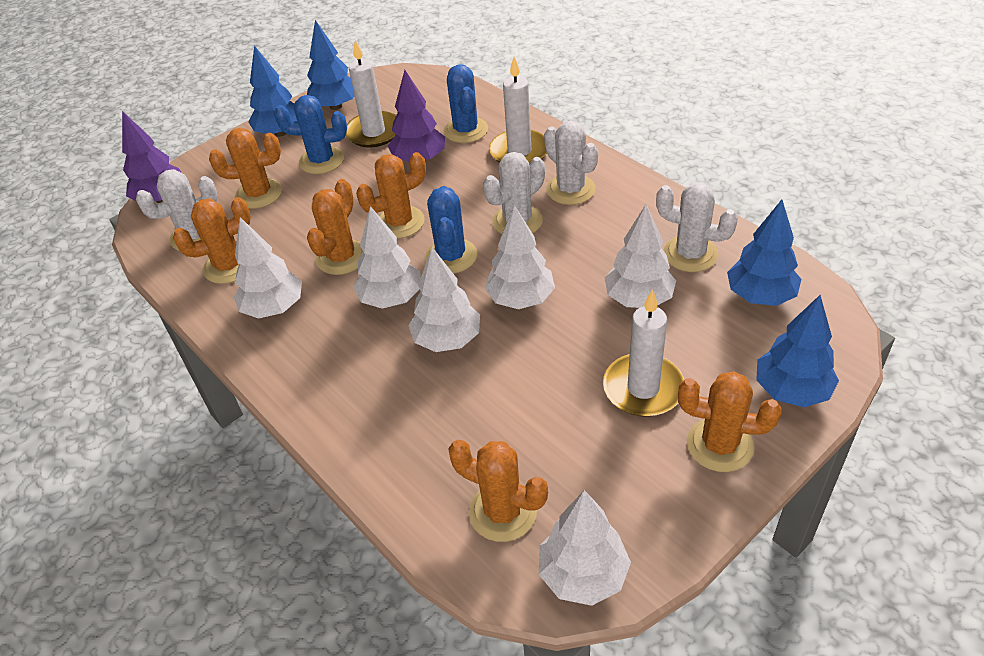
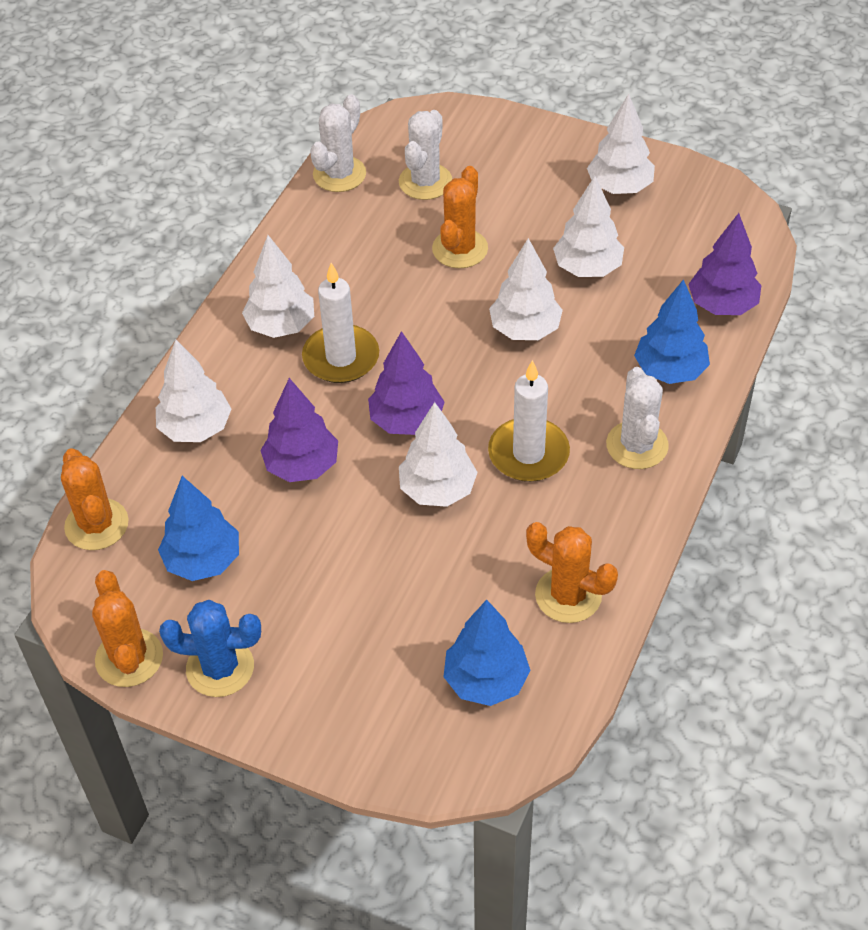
blue cactus: 3 -> 1
blue tree: 4 -> 3
orange cactus: 6 -> 4
purple tree: 2 -> 3
white cactus: 4 -> 3
white candle: 3 -> 2

